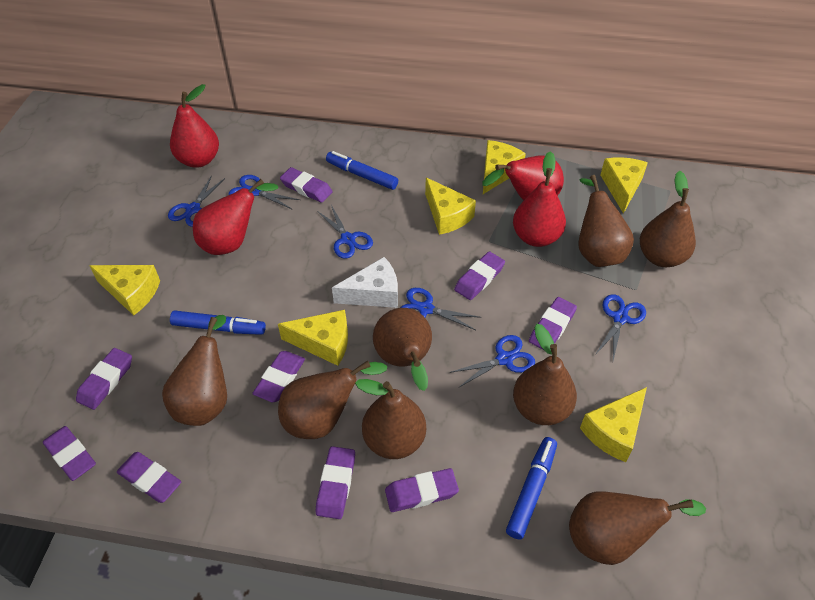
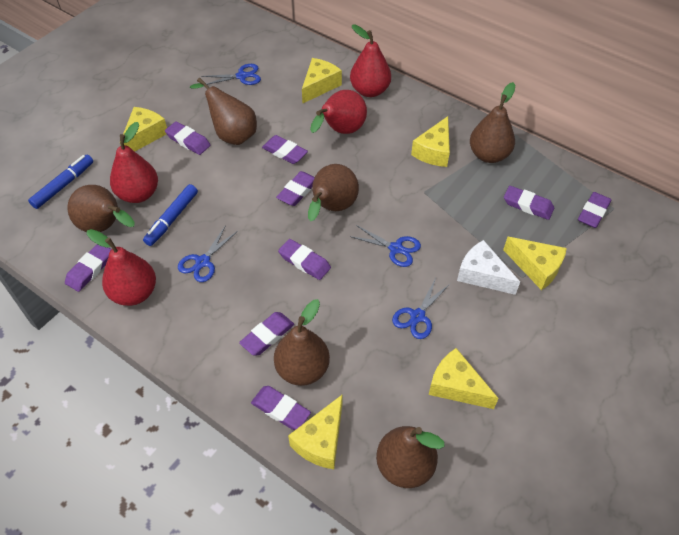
blue marker: 3 -> 2
blue scissors: 6 -> 4
brown pear: 8 -> 6

